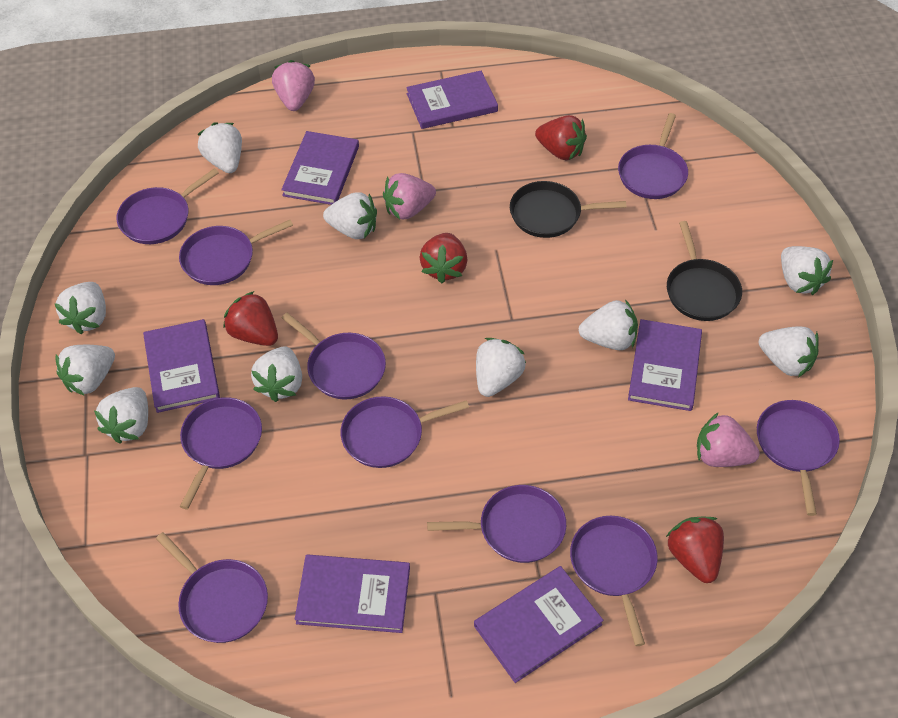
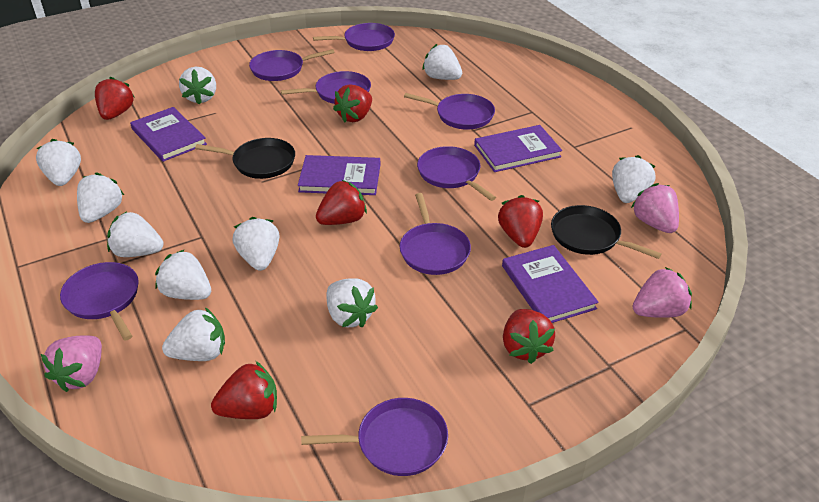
purple book: 6 -> 4
purple pan: 10 -> 8
red strawberry: 4 -> 6

